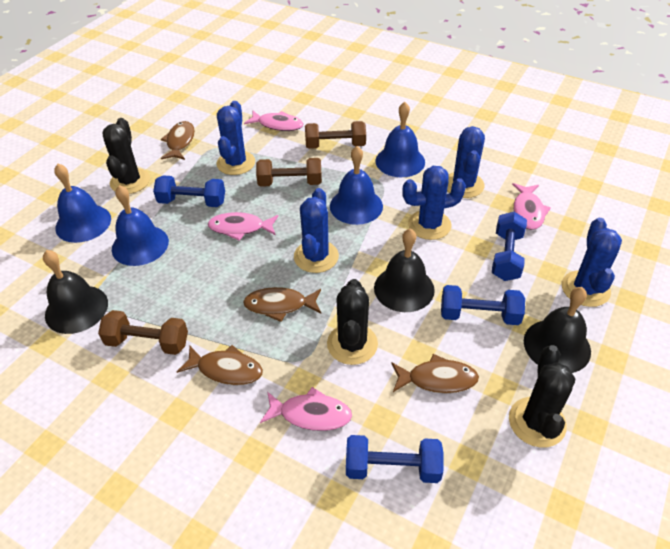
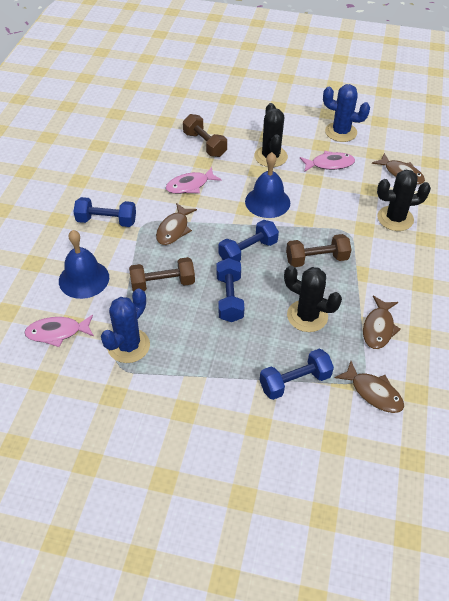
black bell: 3 -> 0
blue bell: 4 -> 2
blue cactus: 5 -> 2
pink fish: 4 -> 3

